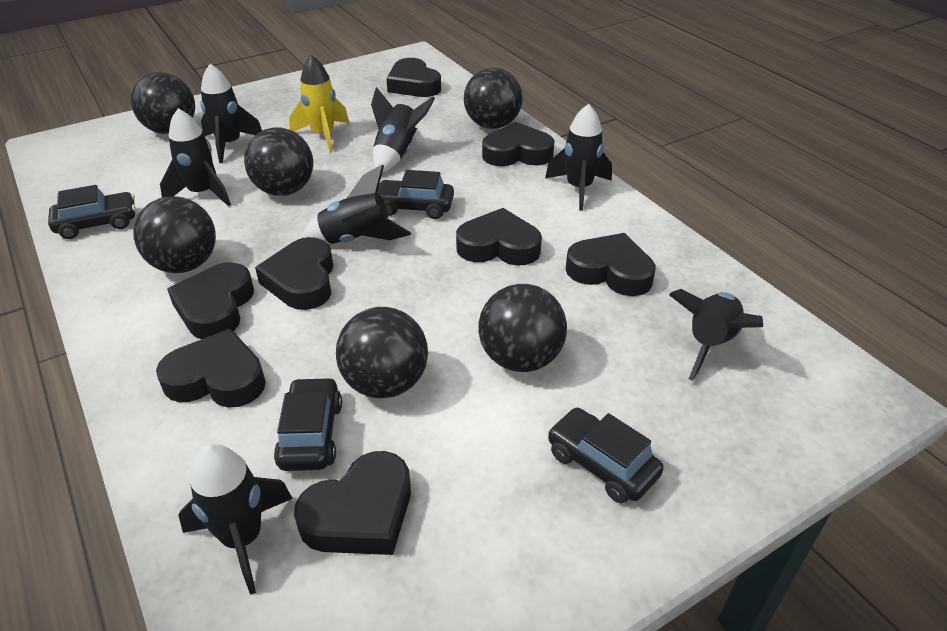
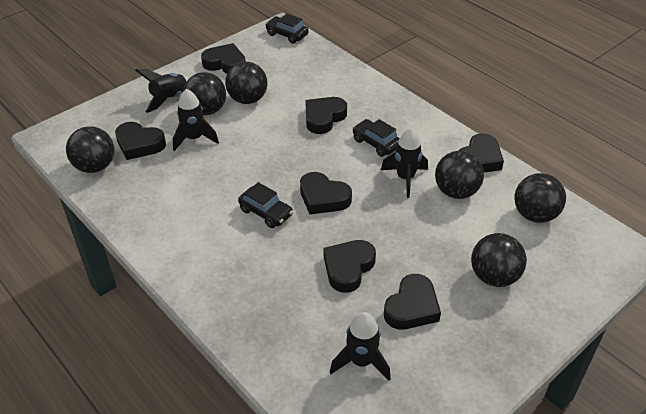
black car: 4 -> 3
black heart: 8 -> 7
black rocket: 7 -> 4
yellow rocket: 1 -> 0

